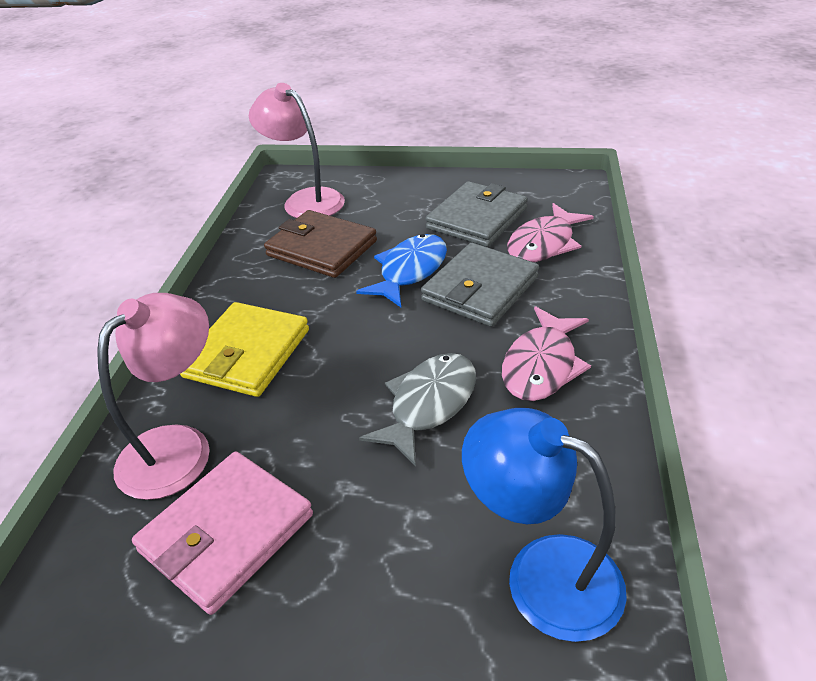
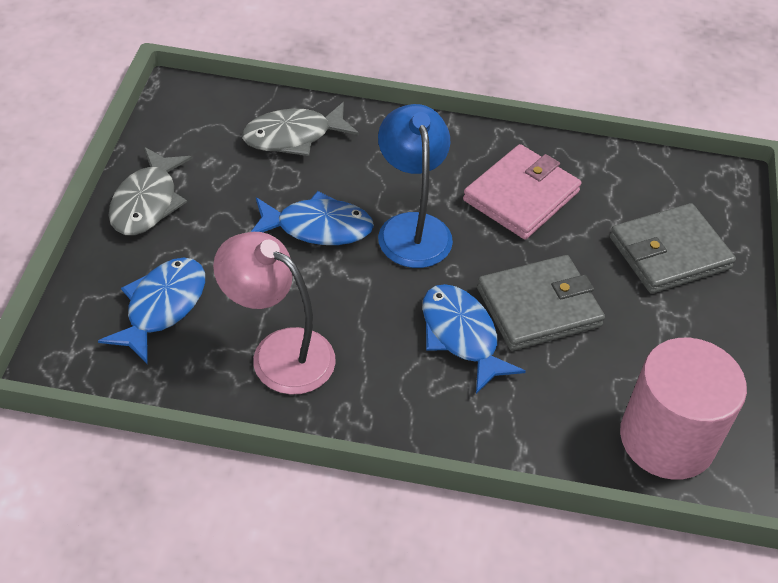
blue fish: 1 -> 3
brown wallet: 1 -> 0
grey fish: 1 -> 2
pink cylinder: 0 -> 1
pink fish: 2 -> 0
pink lamp: 2 -> 1
yellow wallet: 1 -> 0

